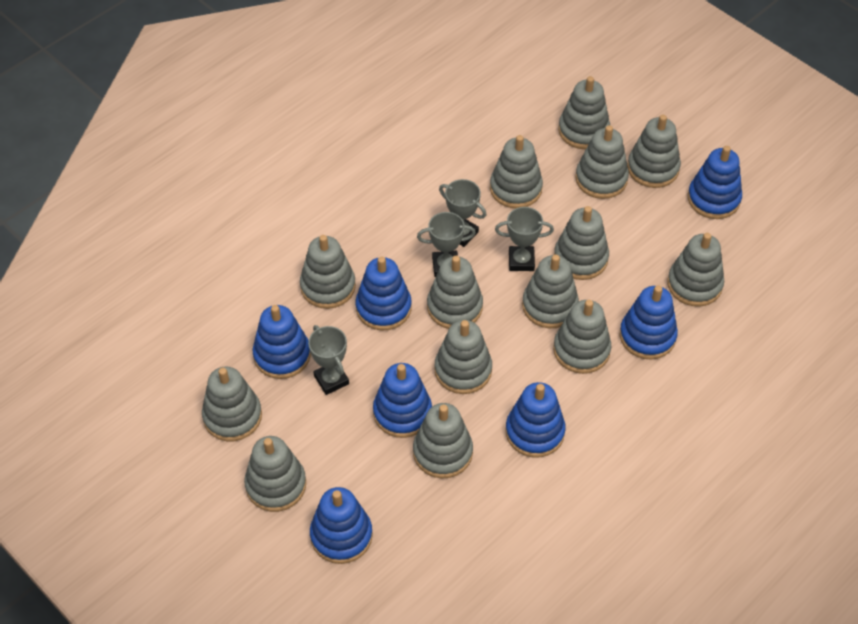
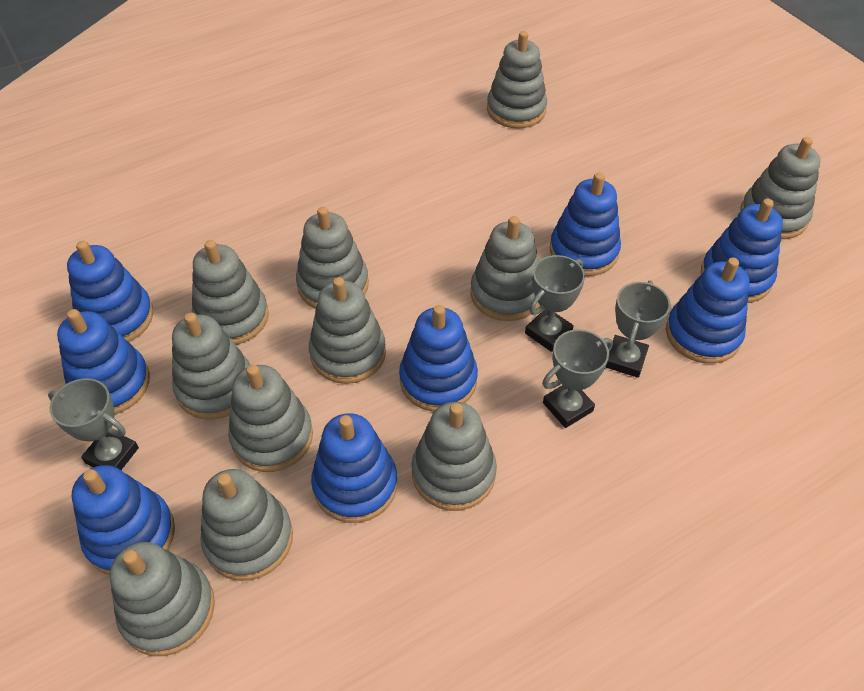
blue stacking toy: 7 -> 8
grey stacking toy: 14 -> 11

